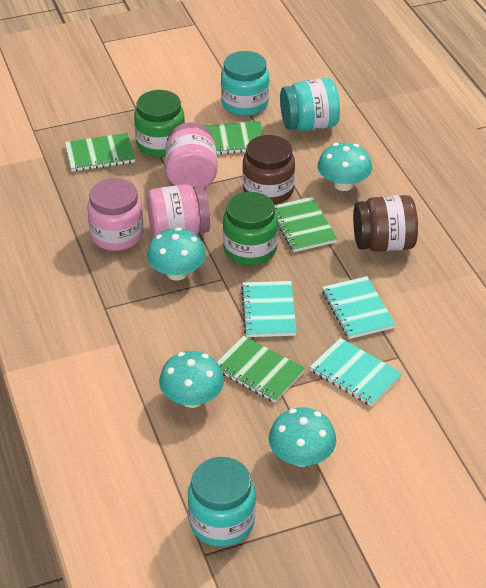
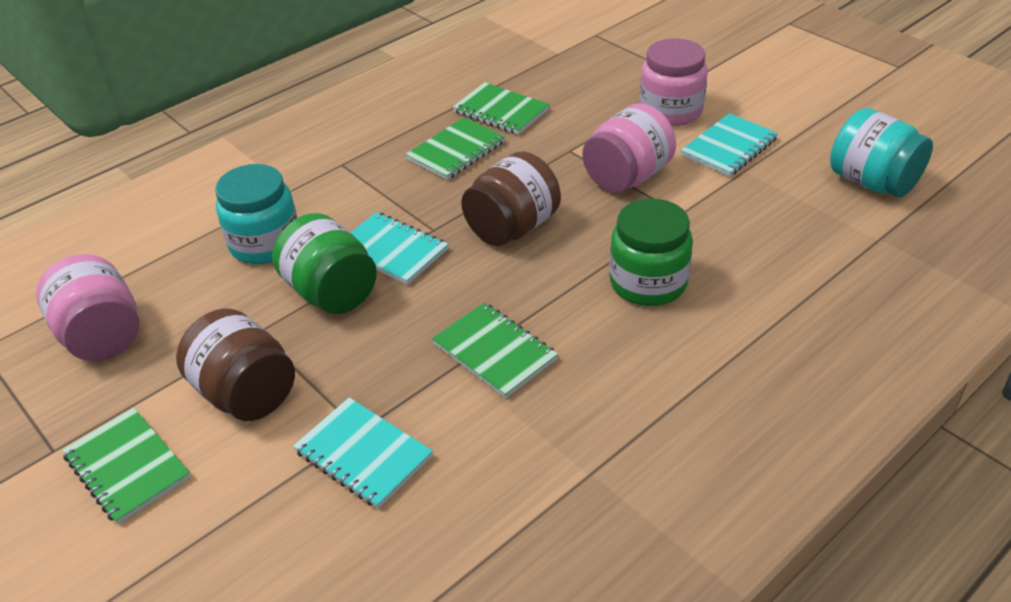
turquoise jar: 3 -> 2
turquoise mushroom: 4 -> 0

